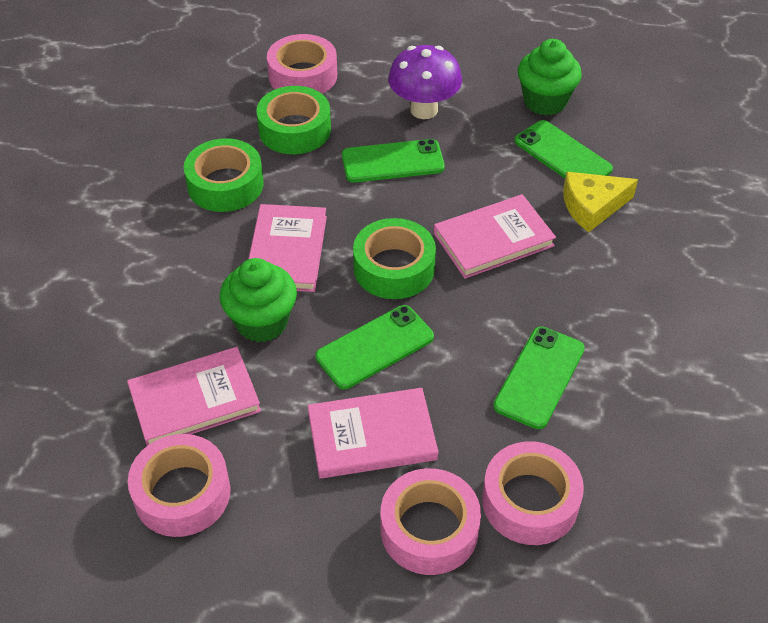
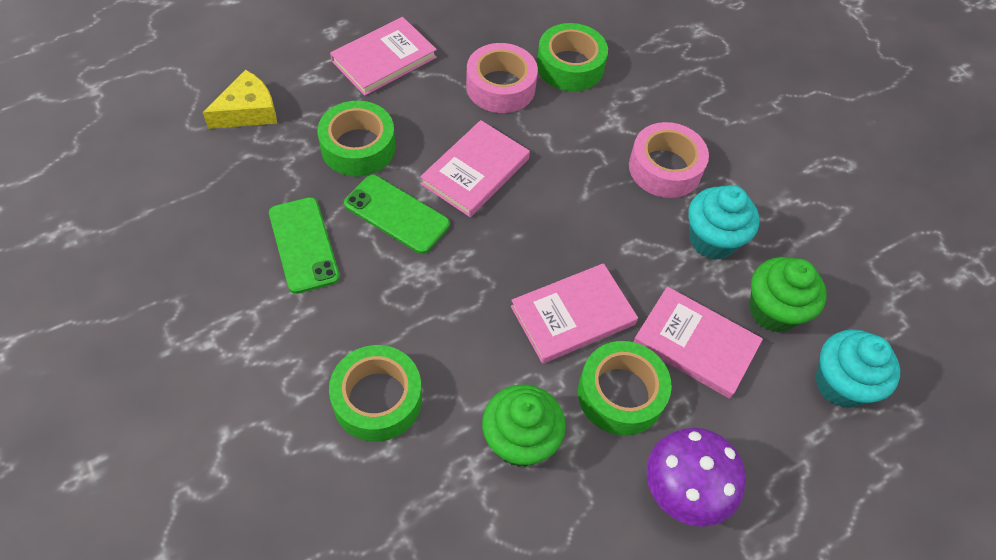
green phone: 4 -> 2
green tape: 3 -> 4
pink tape: 4 -> 2
turquoise cupcake: 0 -> 2

